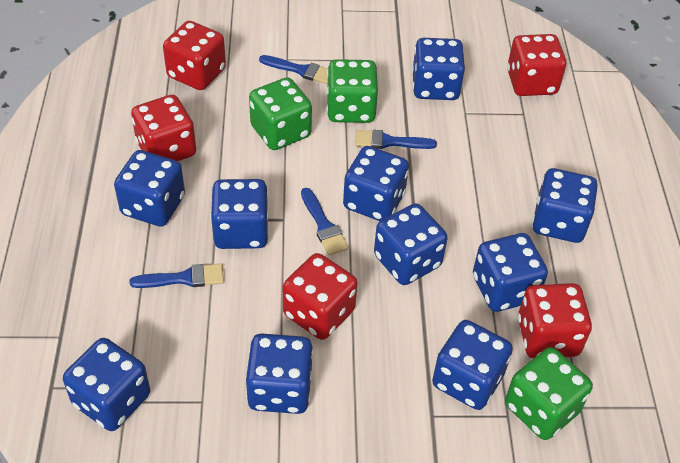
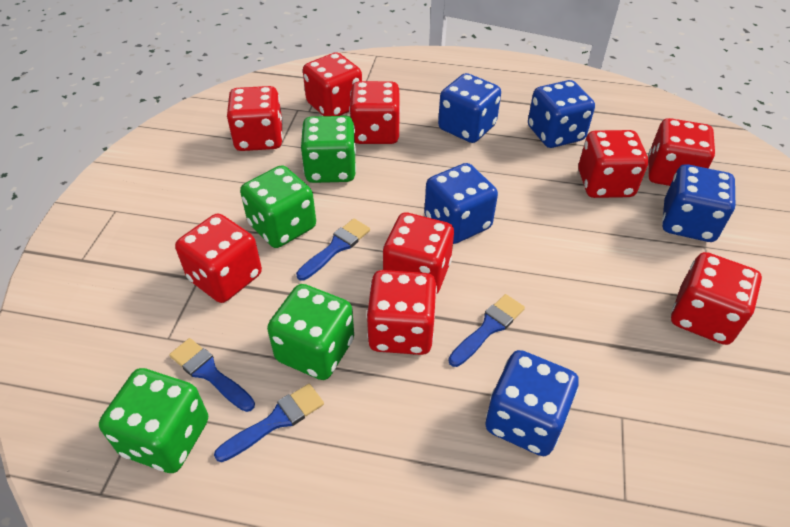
blue dice: 10 -> 5
green dice: 3 -> 4
red dice: 5 -> 9

